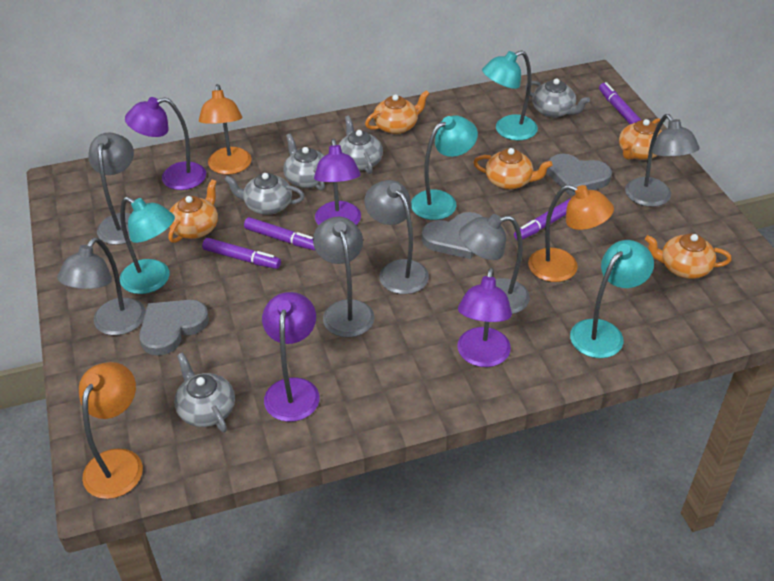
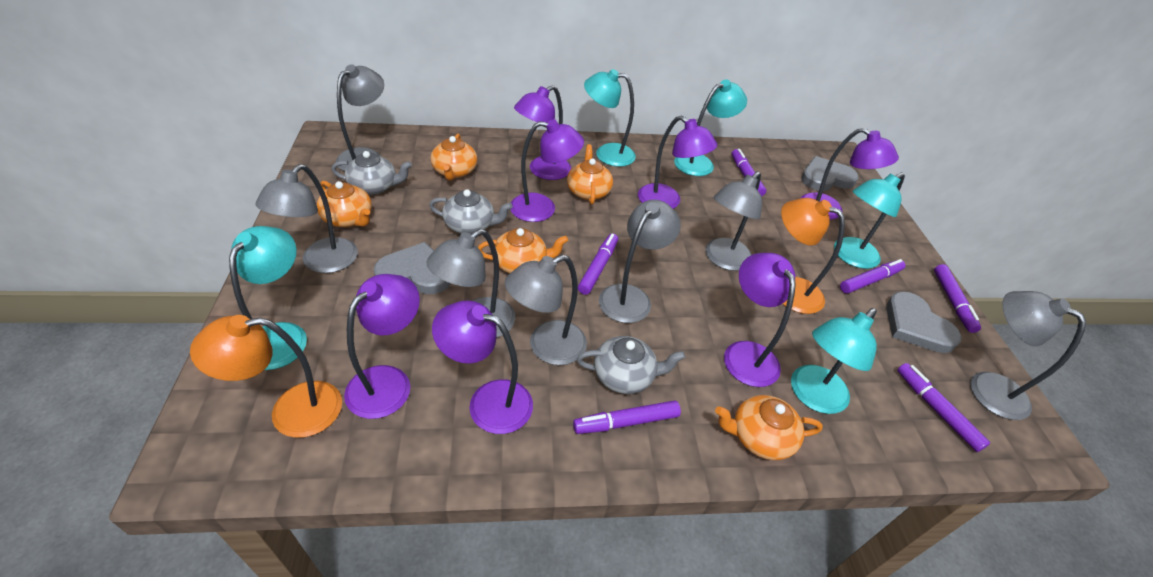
grey lamp: 6 -> 7
grey teapot: 5 -> 3
orange lamp: 3 -> 2
purple lamp: 4 -> 7
purple marker: 4 -> 6
turquoise lamp: 4 -> 5

